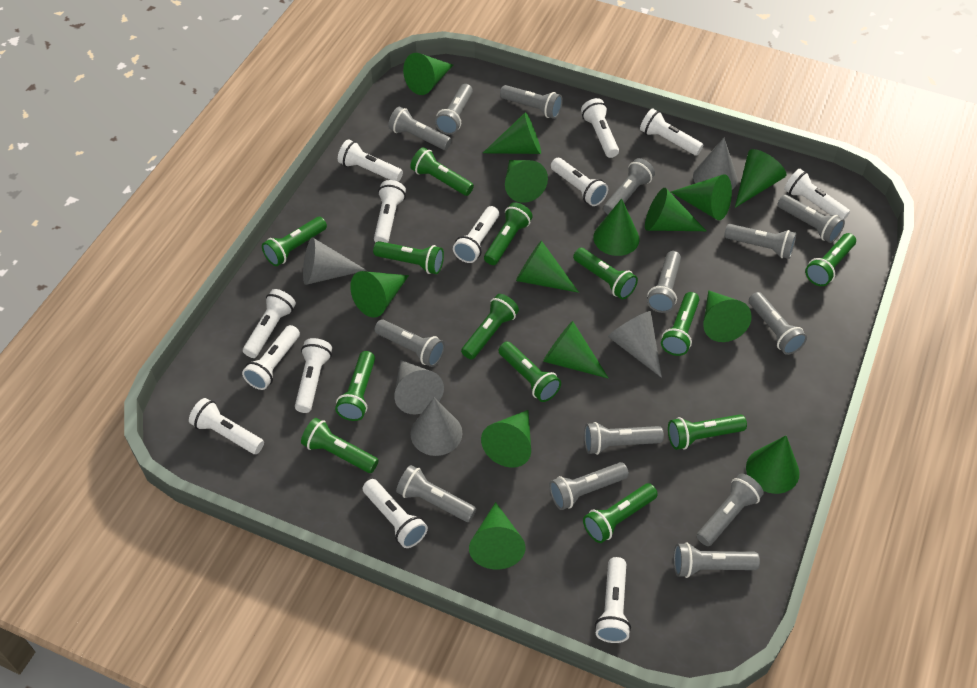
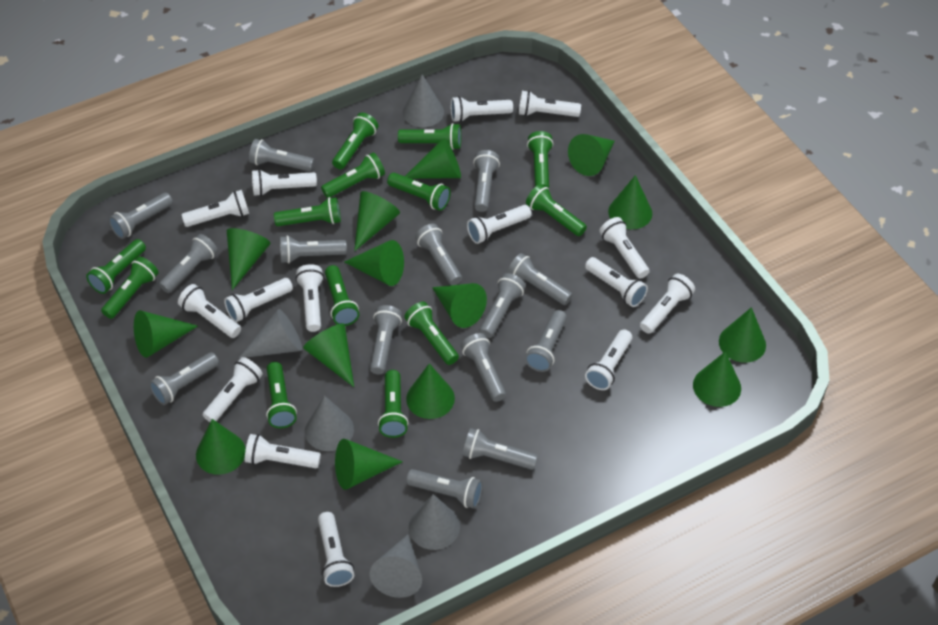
white flashlight: 13 -> 15

